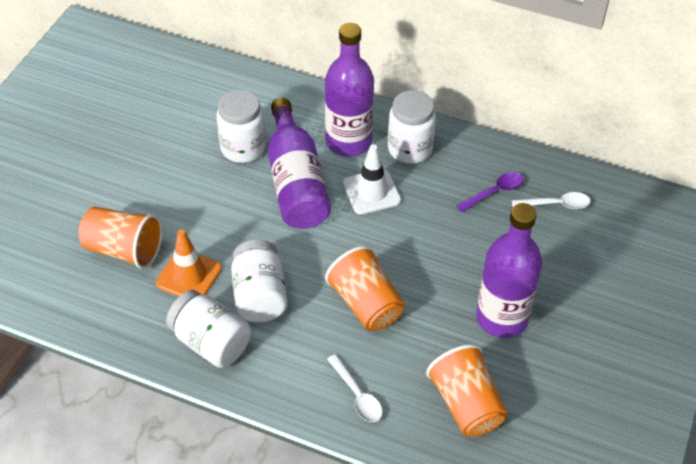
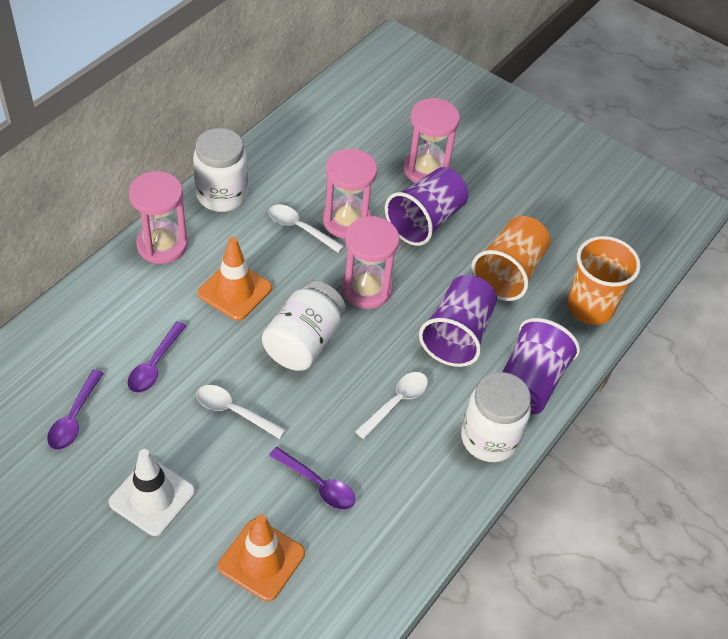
orange cup: 3 -> 2
orange traffic cone: 1 -> 2
pink hourglass: 0 -> 4
purple bottle: 3 -> 0
purple cup: 0 -> 3
purple spoon: 1 -> 3
white jar: 4 -> 3
white spoon: 2 -> 3

